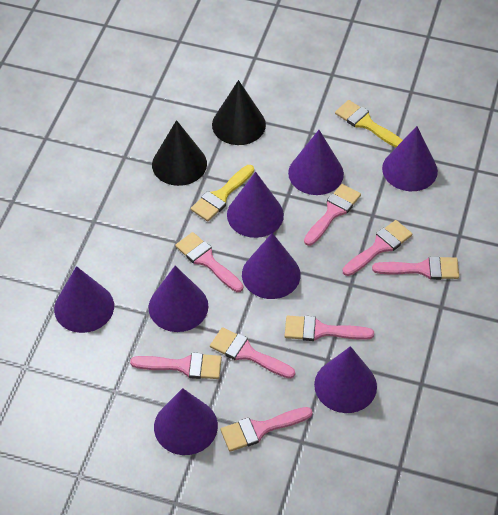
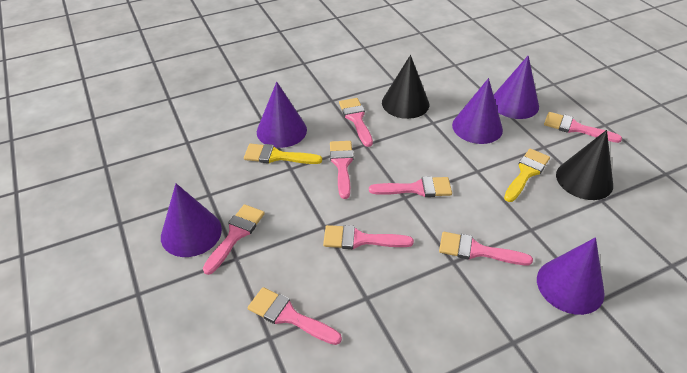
purple cone: 8 -> 5

